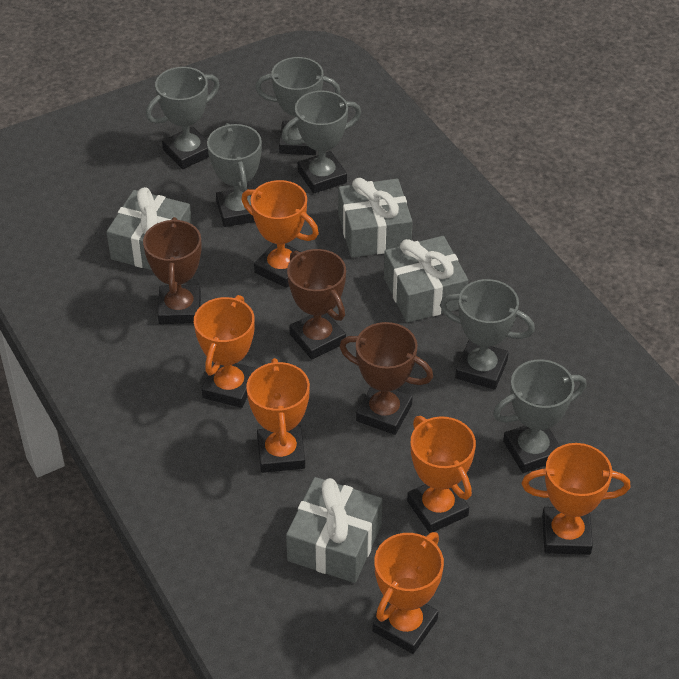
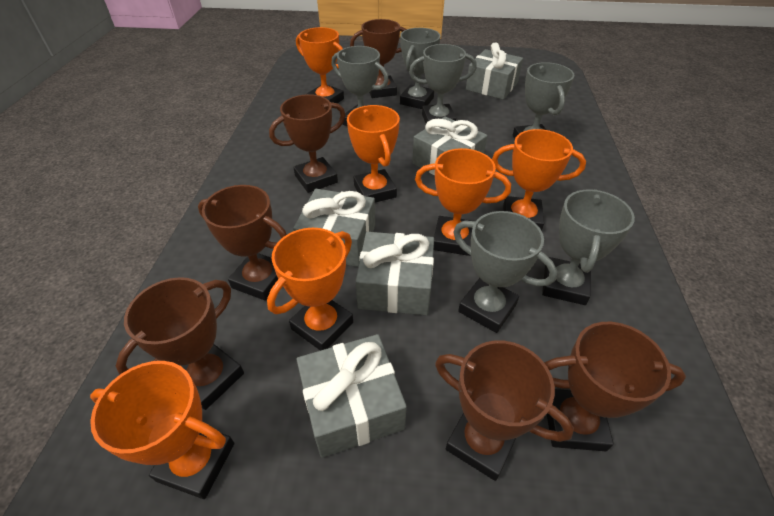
brown trophy: 3 -> 6
grey gift: 4 -> 5

